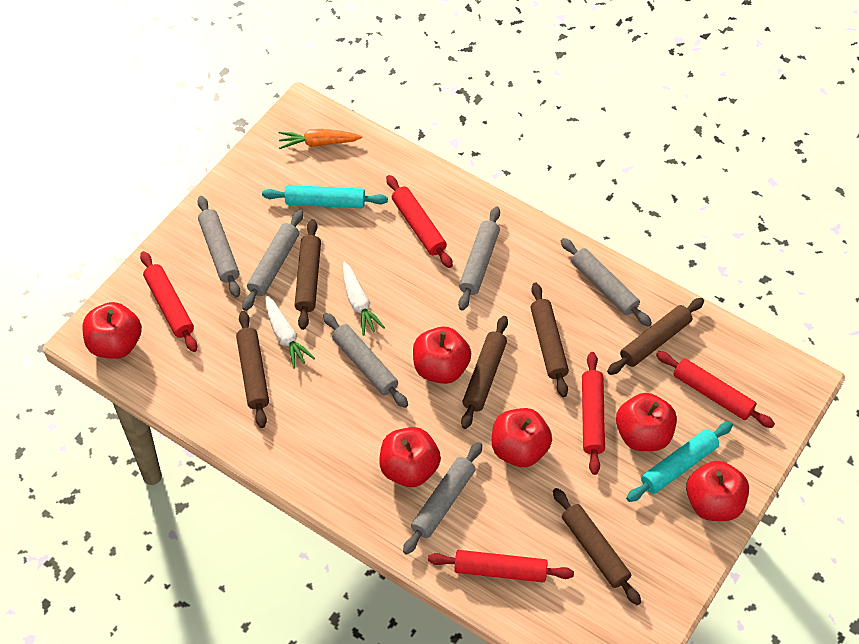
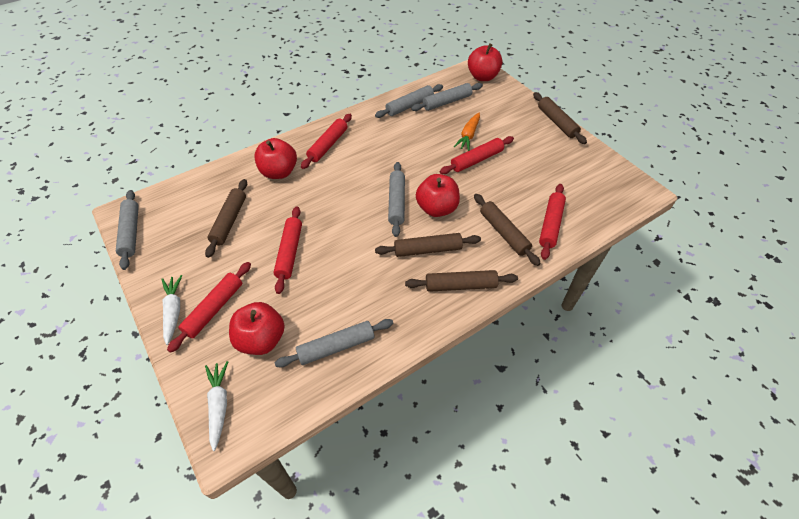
brown rolling pin: 6 -> 5
grey rolling pin: 6 -> 5
red apple: 6 -> 4
turquoise rolling pin: 2 -> 0

